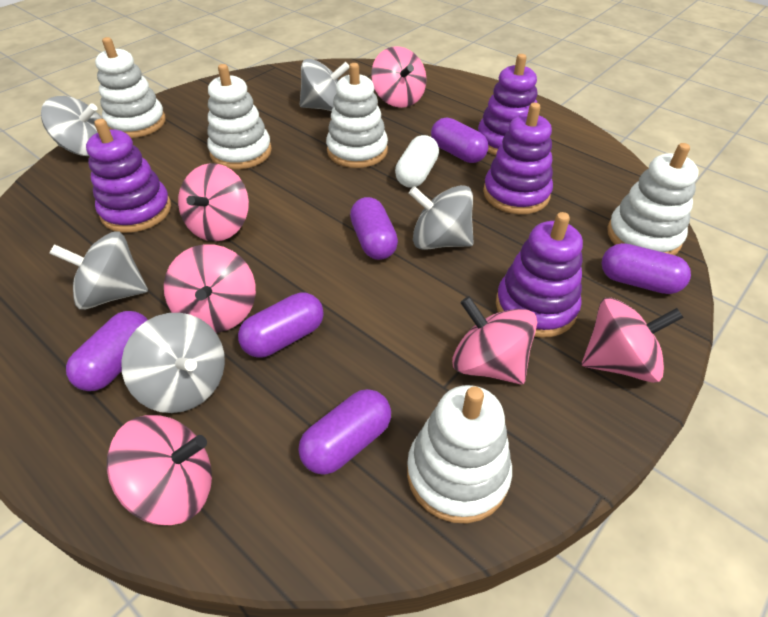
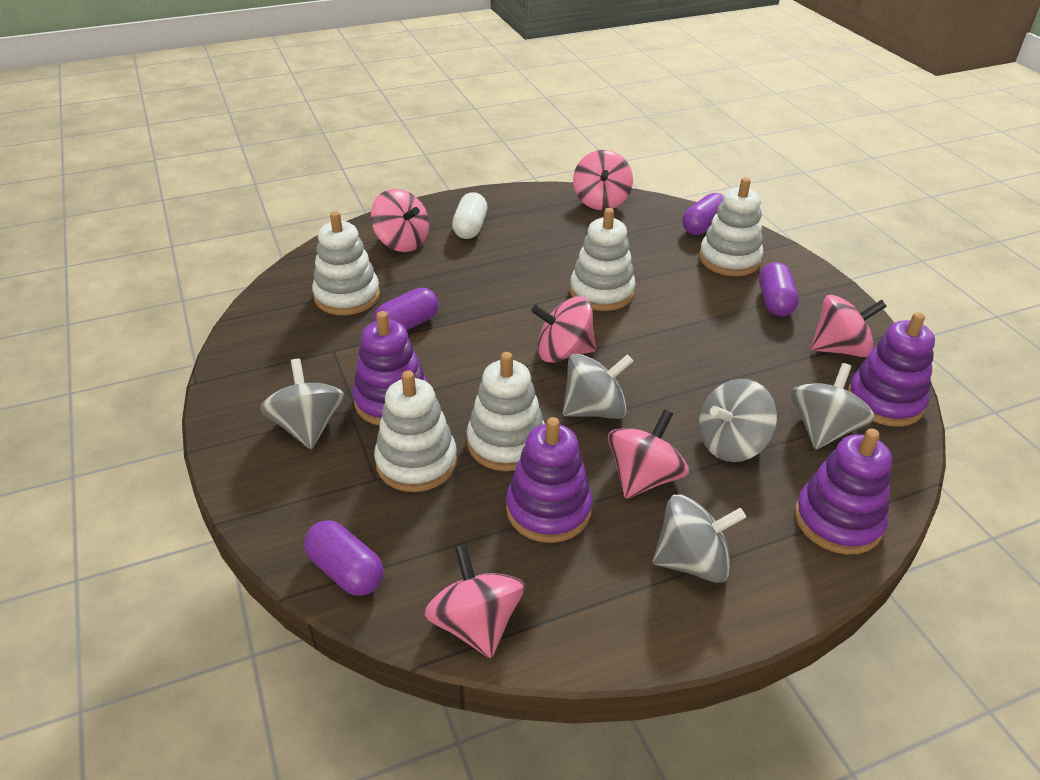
purple capsule: 6 -> 4

